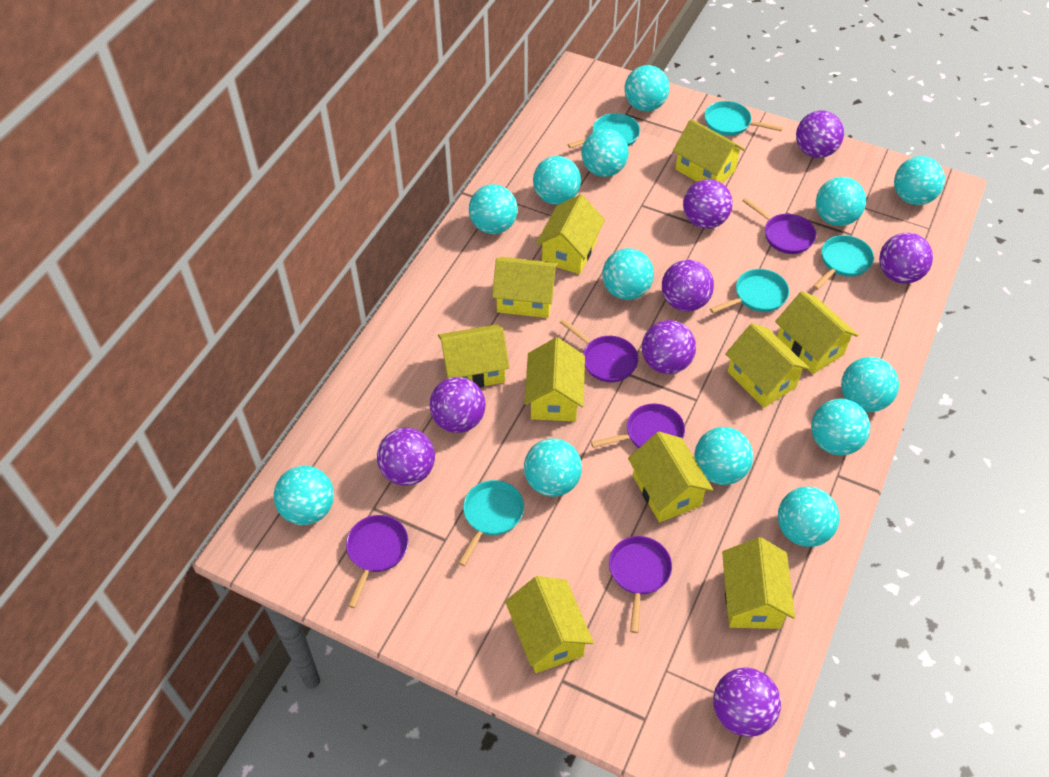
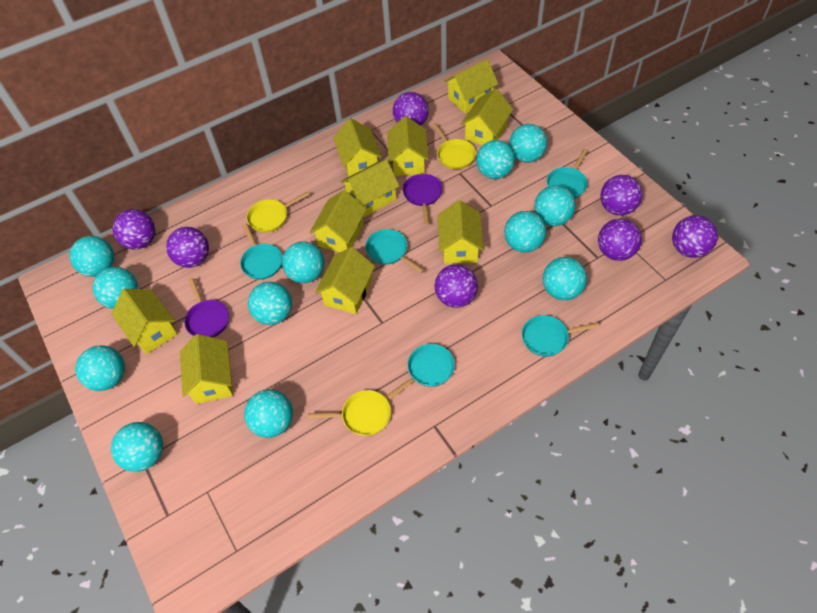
purple ball: 8 -> 7
purple pan: 5 -> 2
turquoise ball: 13 -> 12
yellow pan: 0 -> 3

